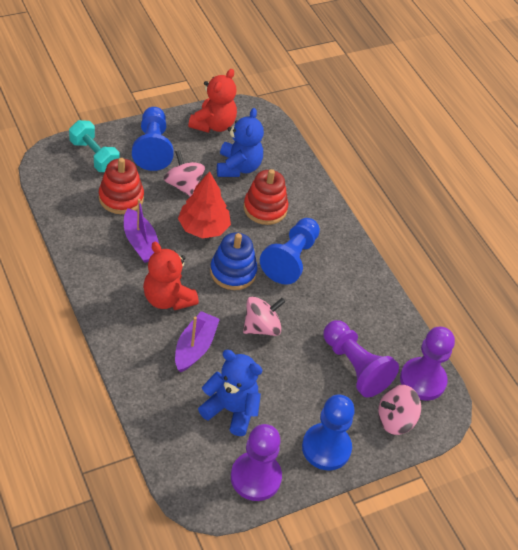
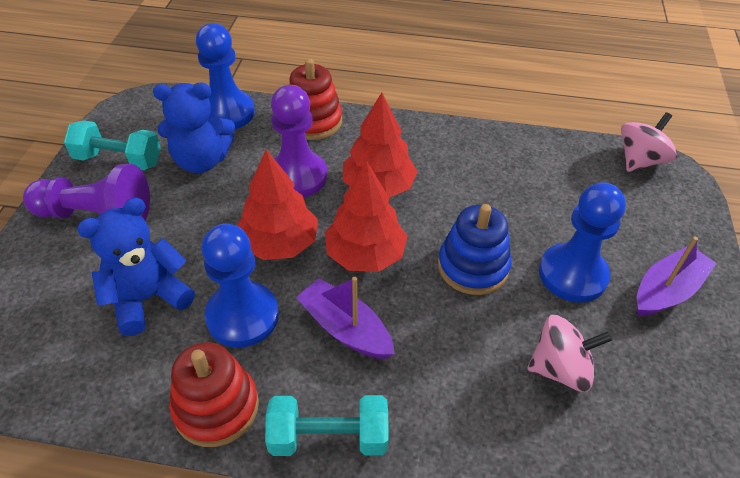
pink spinning top: 3 -> 2
purple pawn: 3 -> 2
red teddy bear: 2 -> 0
red tree: 1 -> 3
turquoise dumbbell: 1 -> 2

